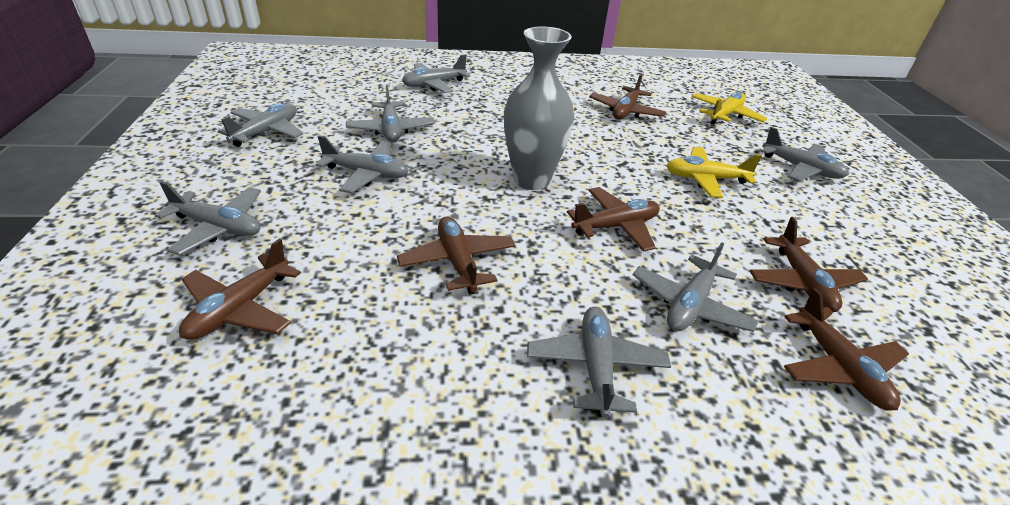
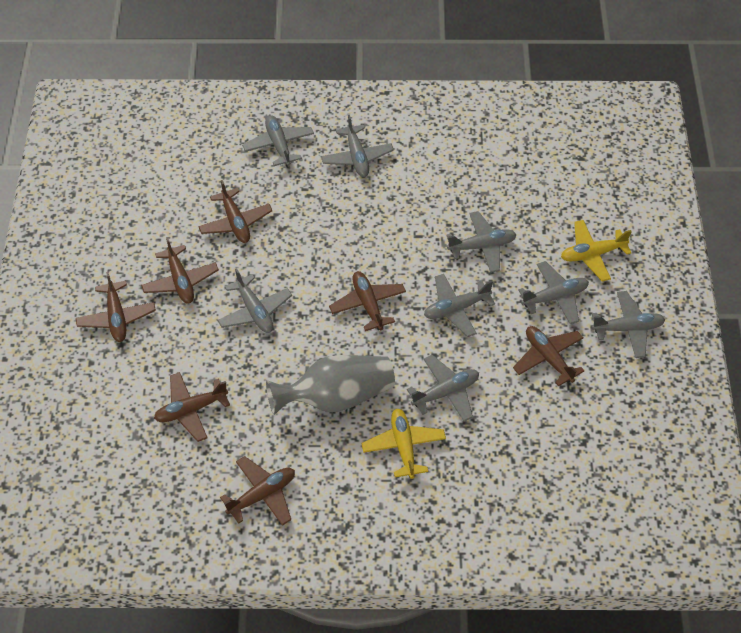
brown plane: 6 -> 7

